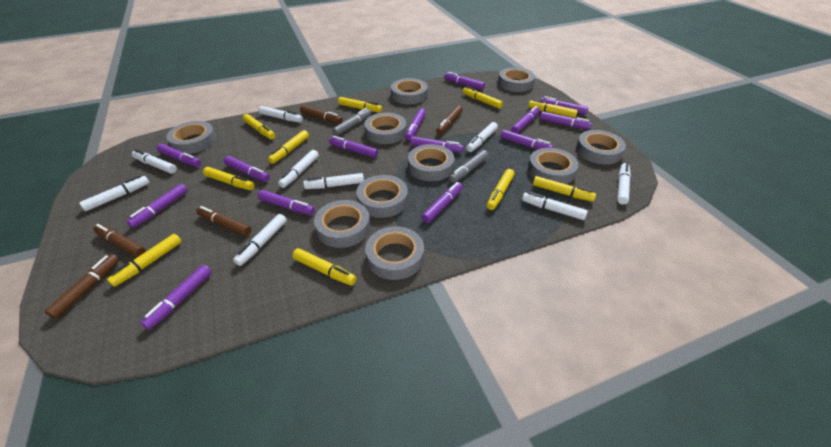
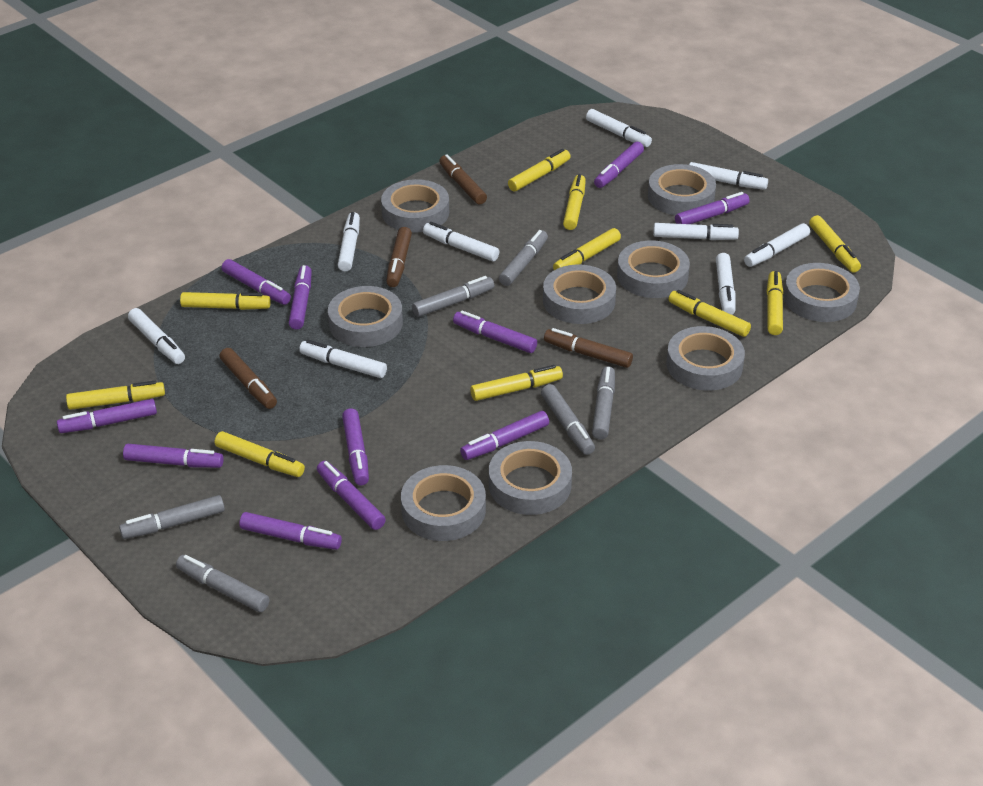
brown marker: 5 -> 4
grey marker: 2 -> 6
grey tape: 10 -> 9
purple marker: 14 -> 11

